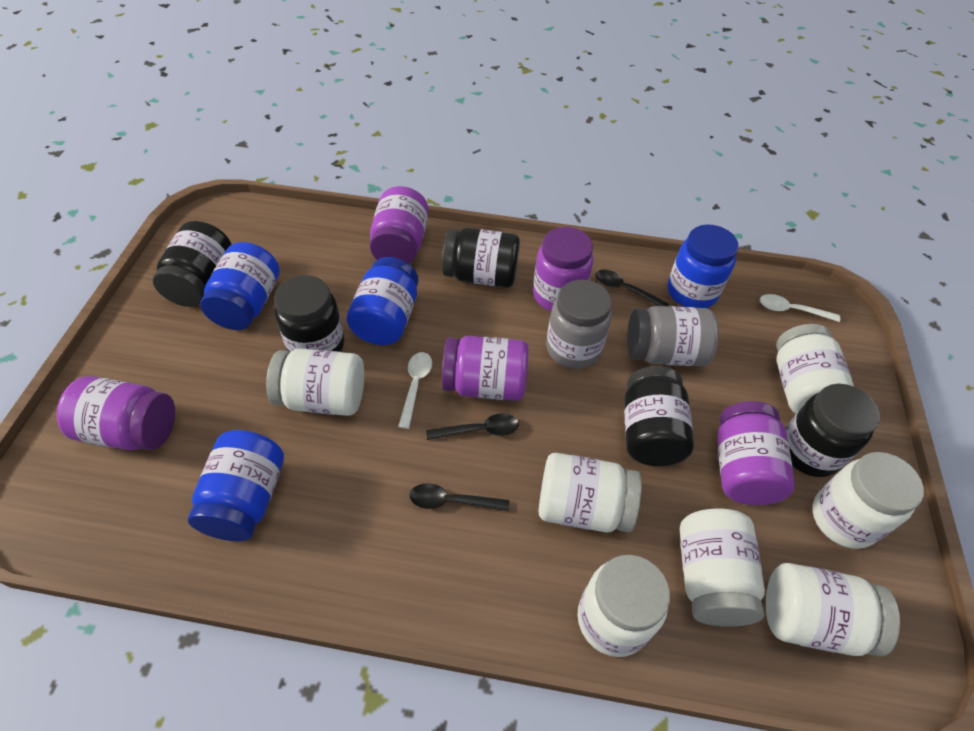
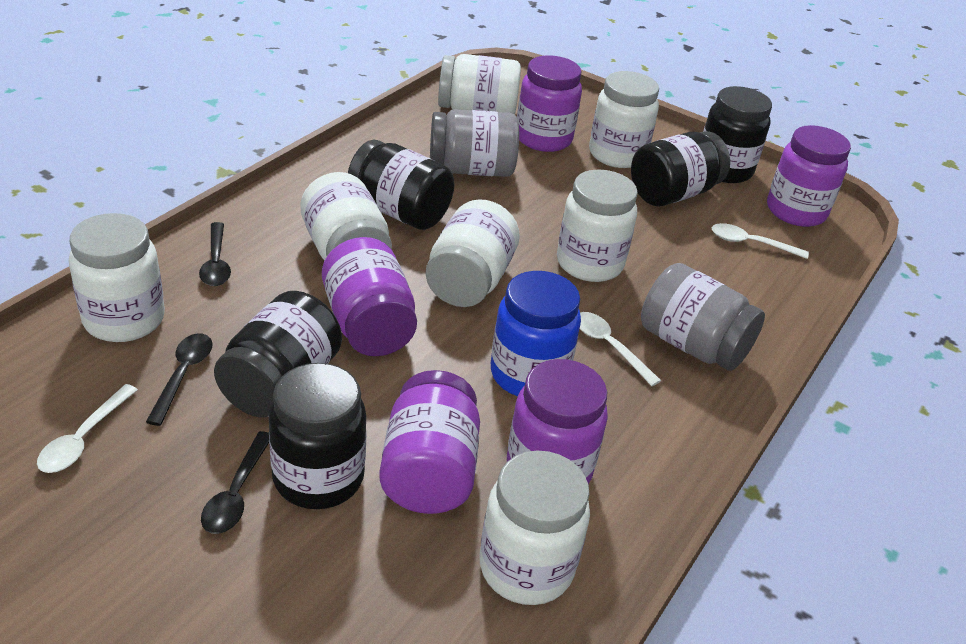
blue jar: 4 -> 1
white spoon: 2 -> 3

